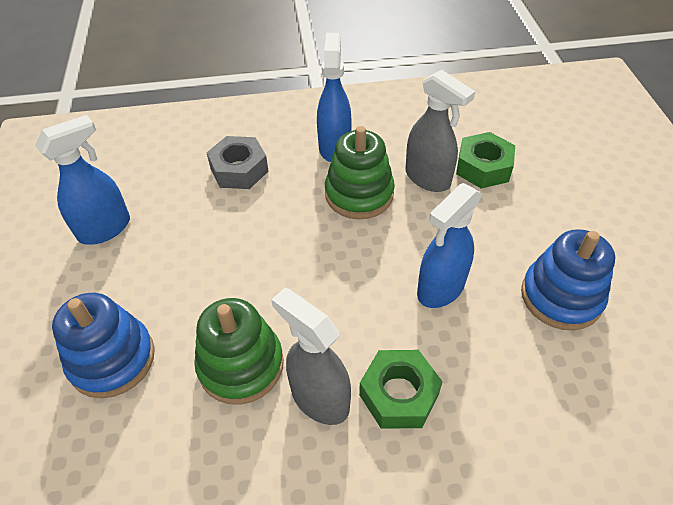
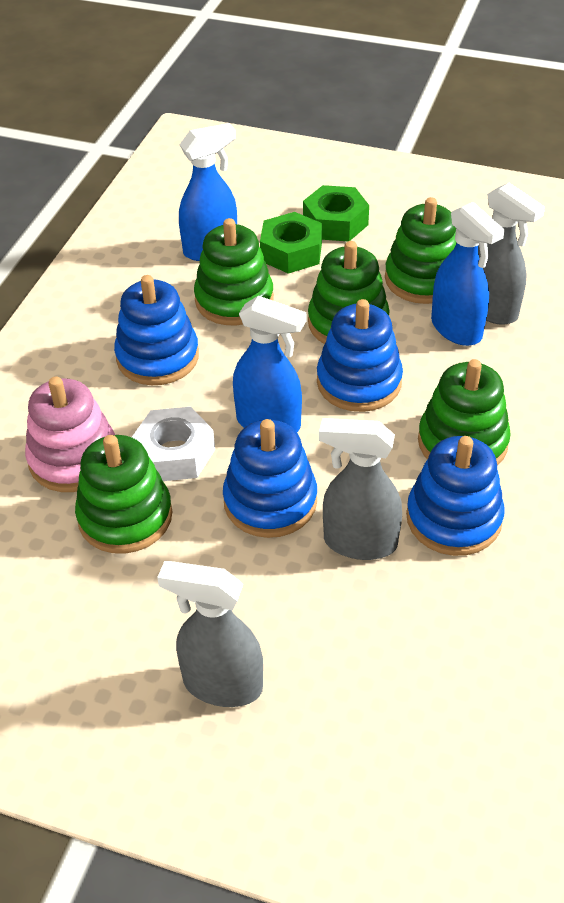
blue stacking toy: 2 -> 4
green stacking toy: 2 -> 5
grey nut: 1 -> 0
grey spray bottle: 2 -> 3
pink stacking toy: 0 -> 1
white nut: 0 -> 1

